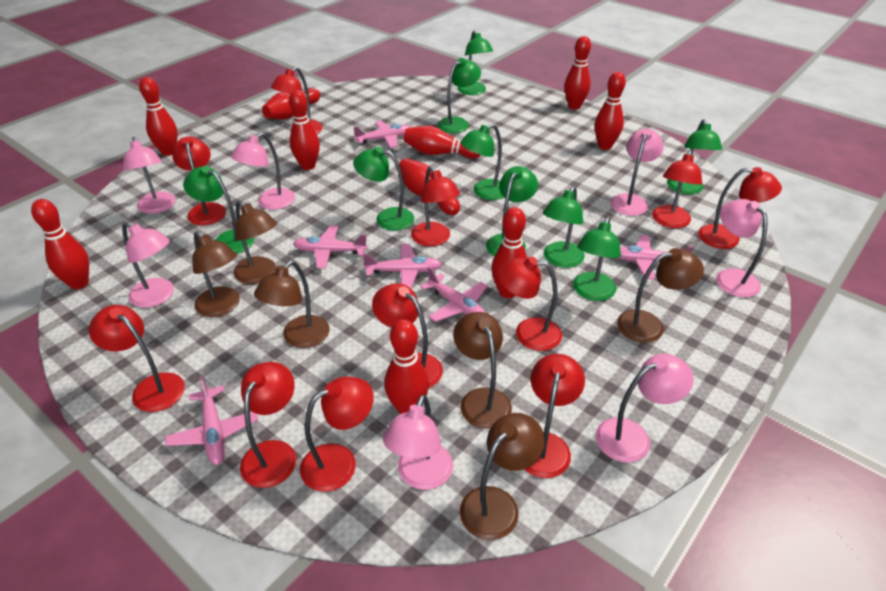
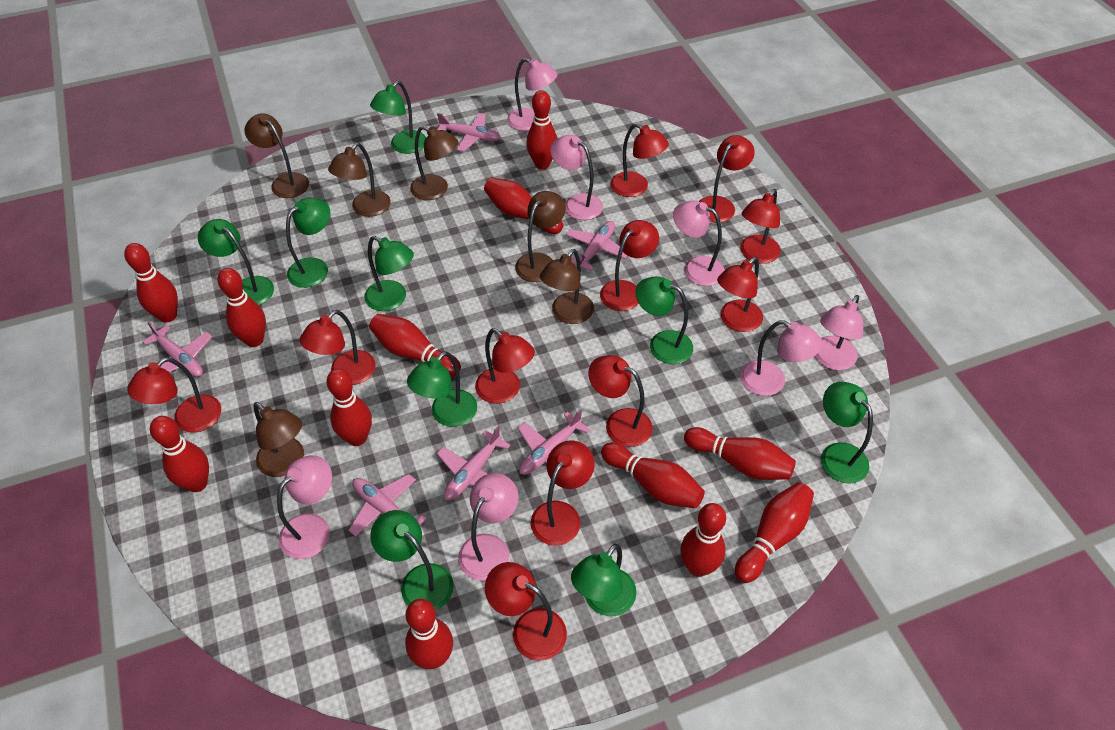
red bowling pin: 10 -> 12

